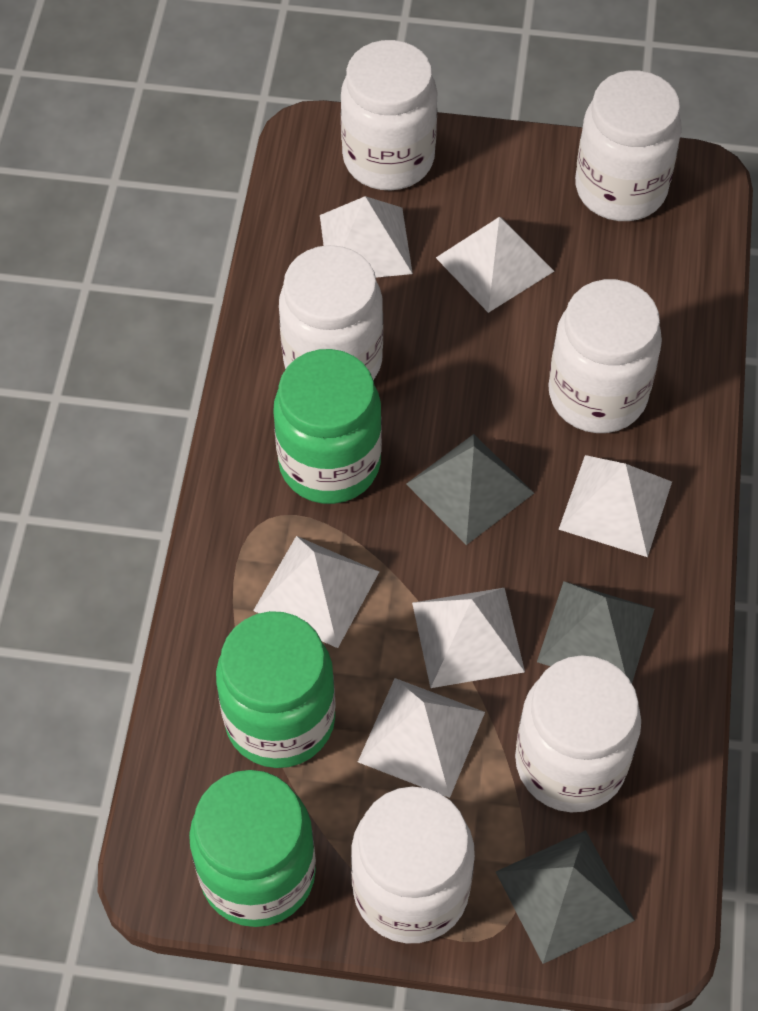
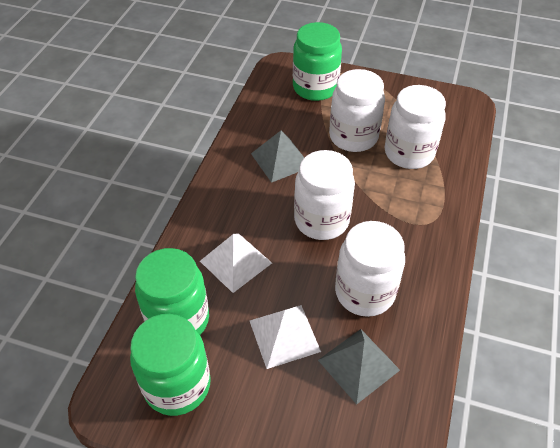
grey pyramid: 3 -> 2
white jar: 6 -> 4
white pyramid: 6 -> 2

